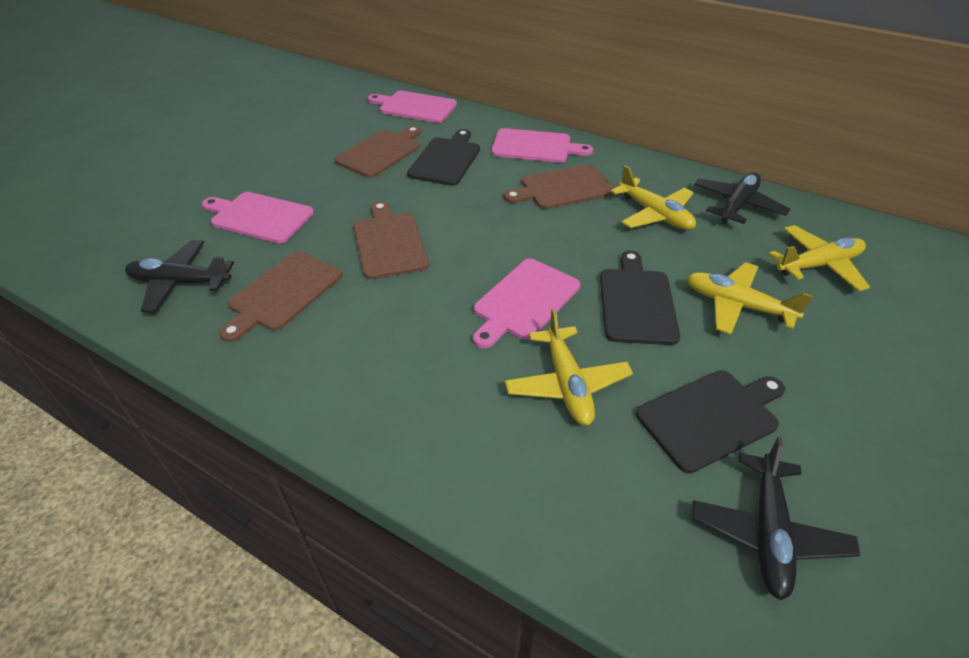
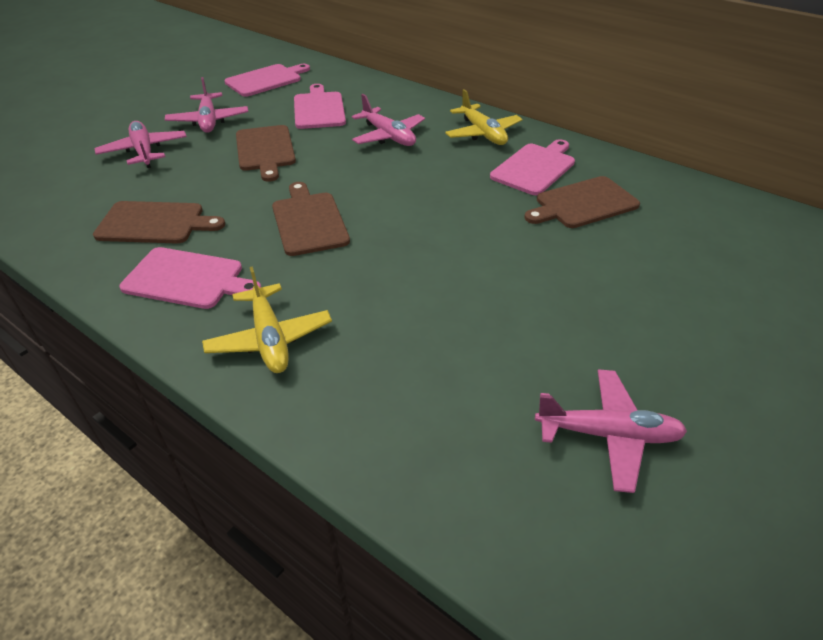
black cutting board: 3 -> 0
black plane: 3 -> 0
pink plane: 0 -> 4
yellow plane: 4 -> 2

